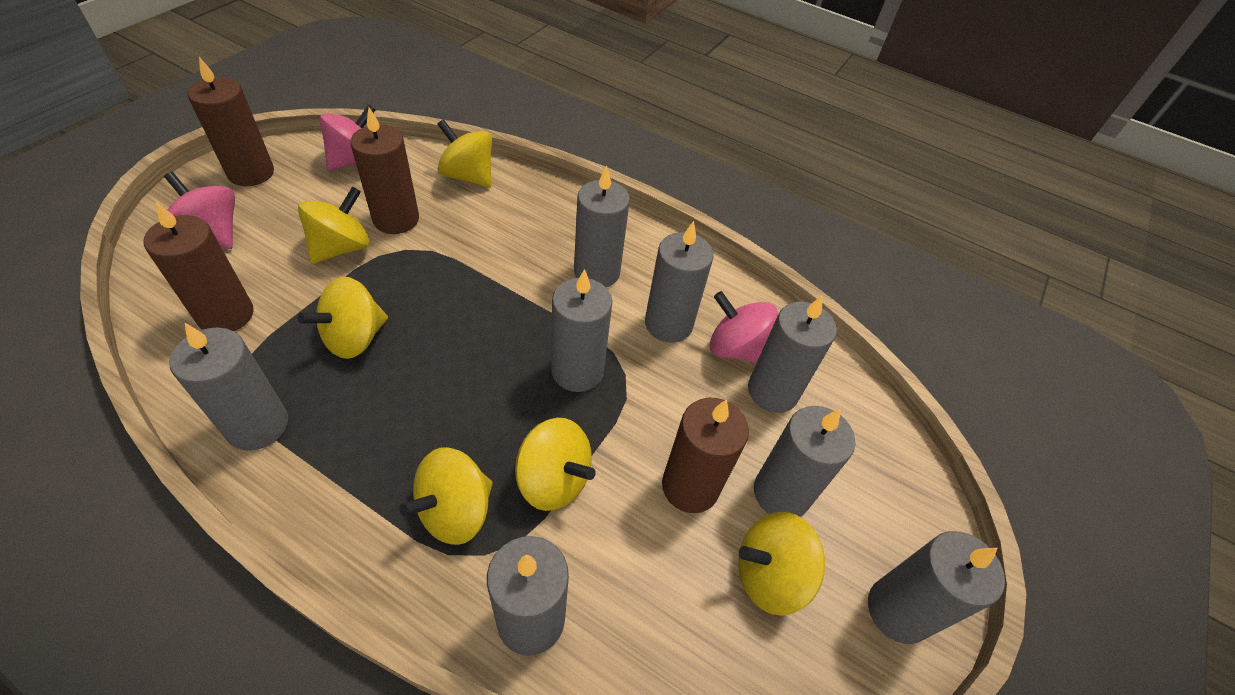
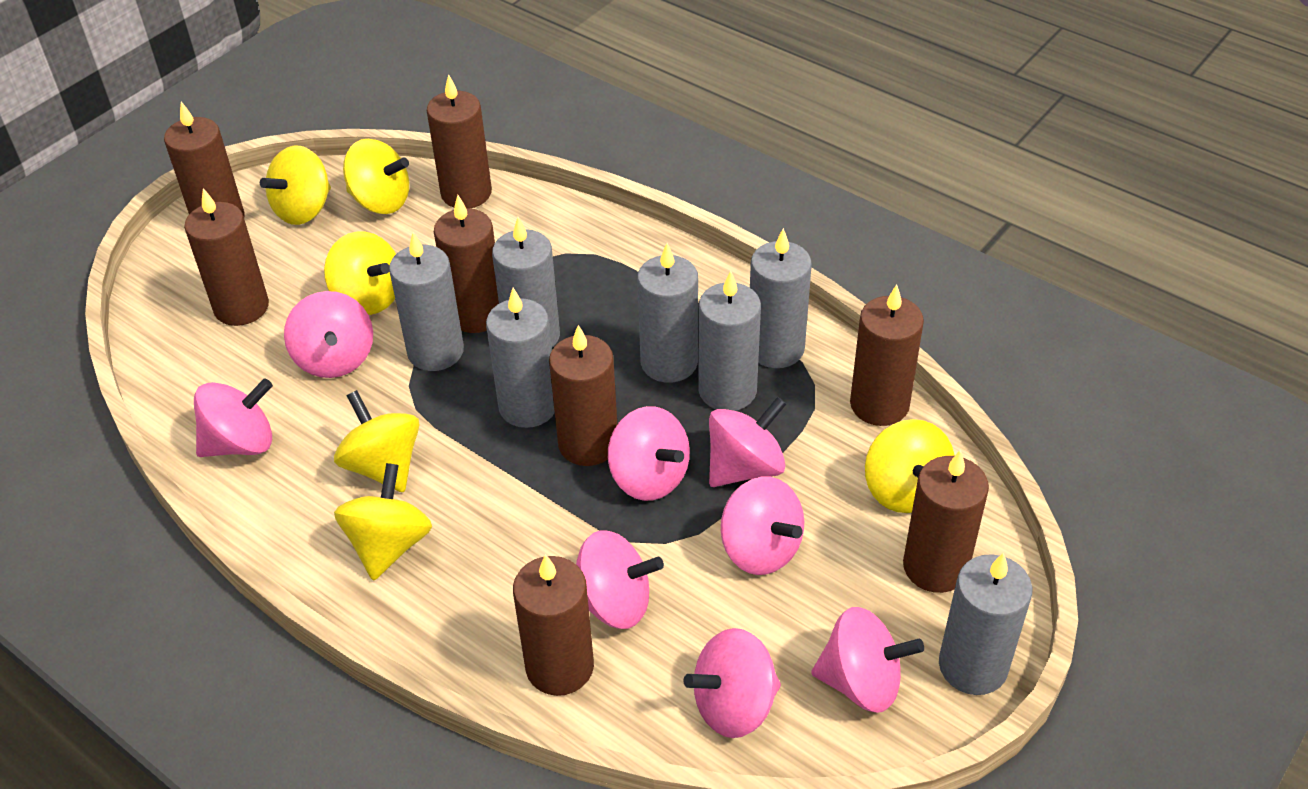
brown candle: 4 -> 8
grey candle: 8 -> 7
pink spinning top: 3 -> 8

